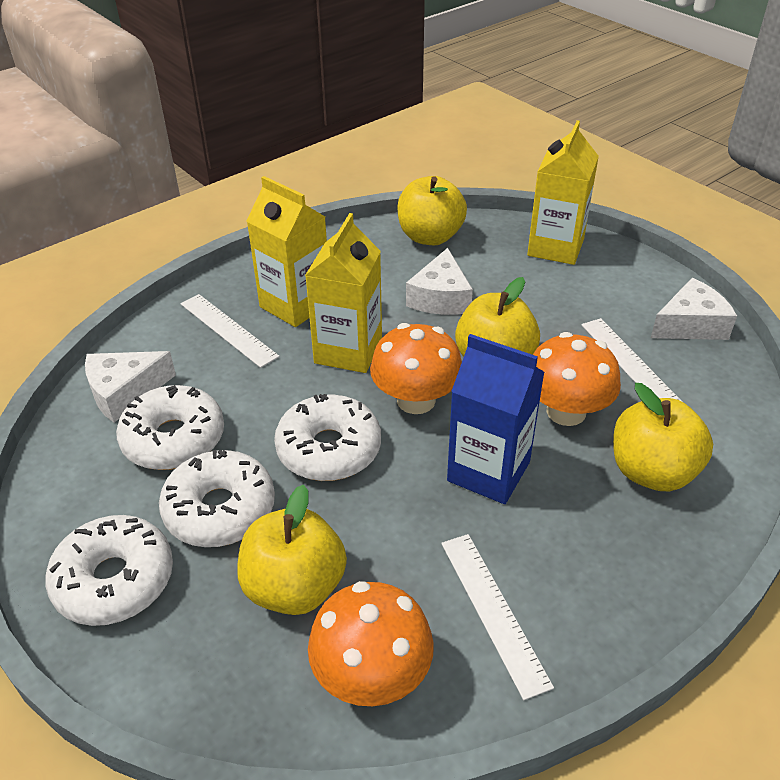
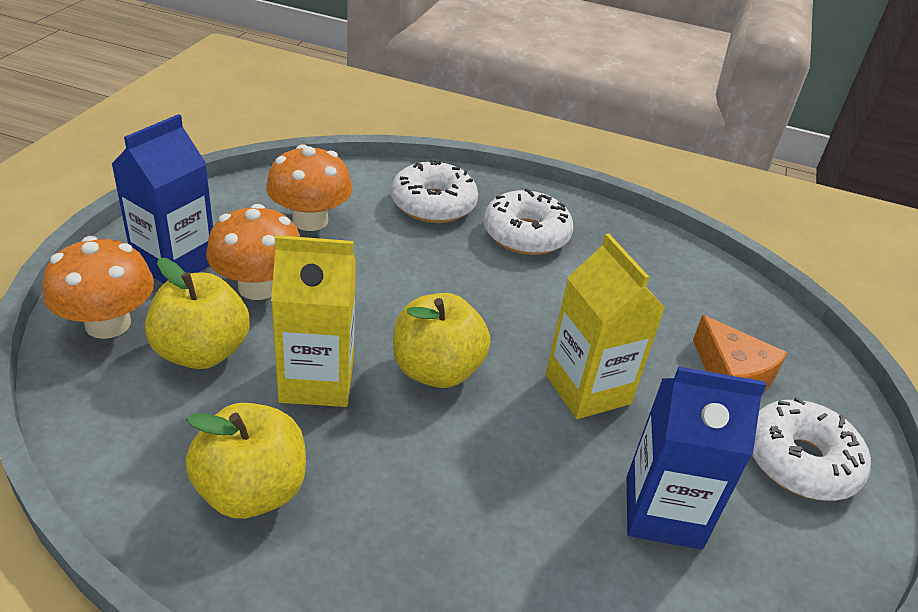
blue carton: 1 -> 2
orange cheese: 0 -> 1
white cheese: 3 -> 0
white donut: 4 -> 3
white ruler: 3 -> 0
yellow apple: 4 -> 3
yellow carton: 3 -> 2

